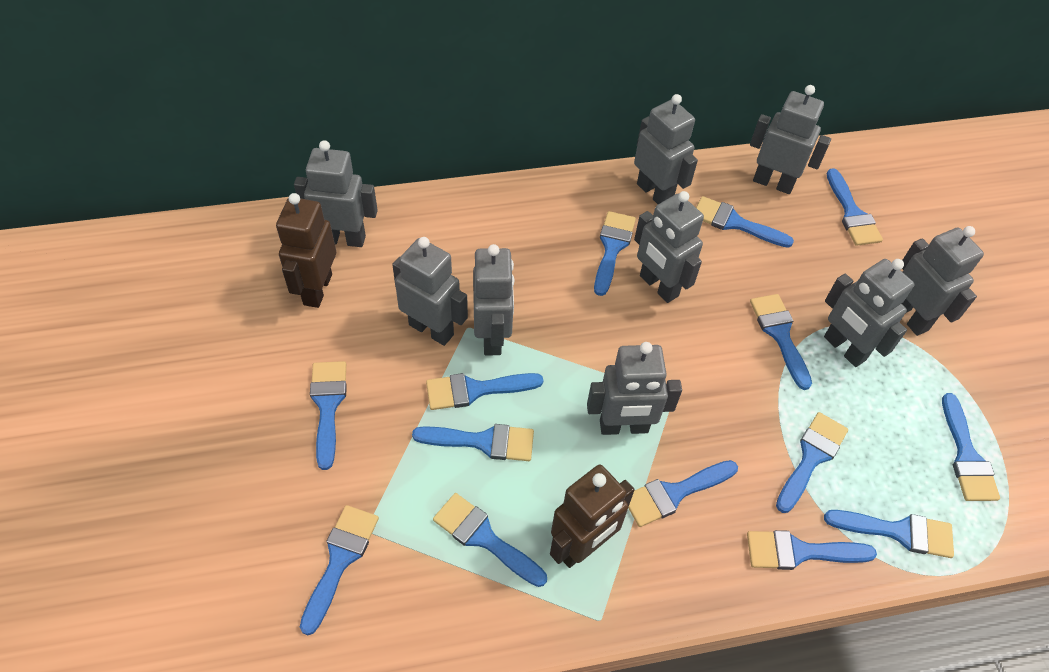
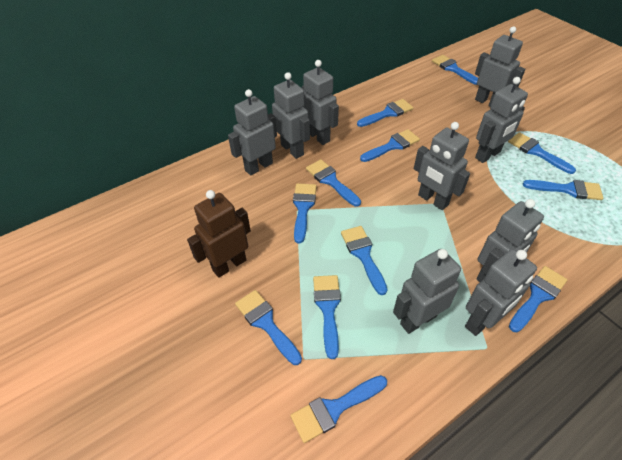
blue brush: 14 -> 12
brown robot: 2 -> 1

